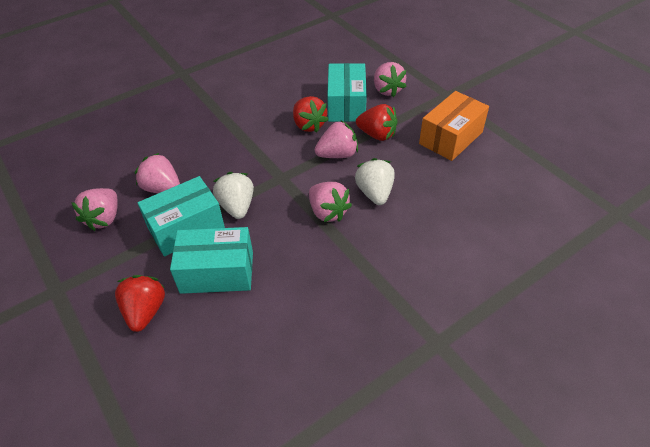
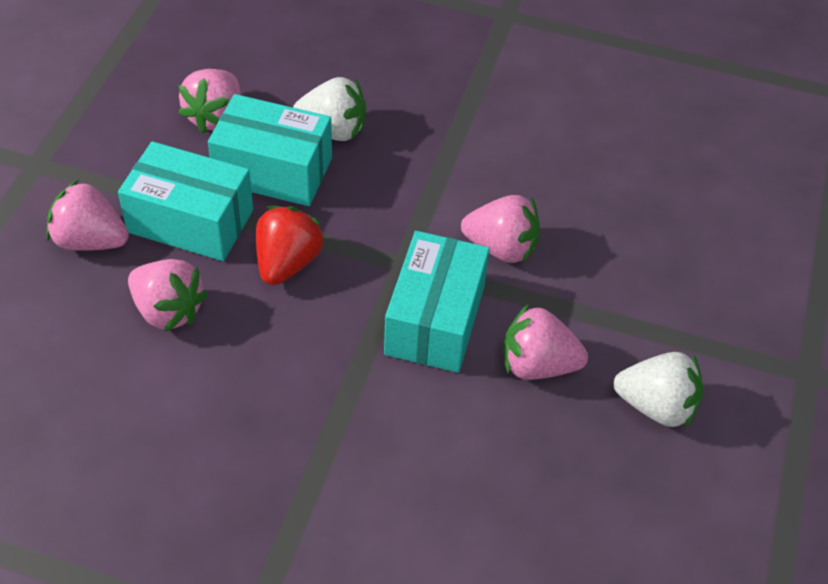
orange box: 1 -> 0
red strawberry: 3 -> 1

